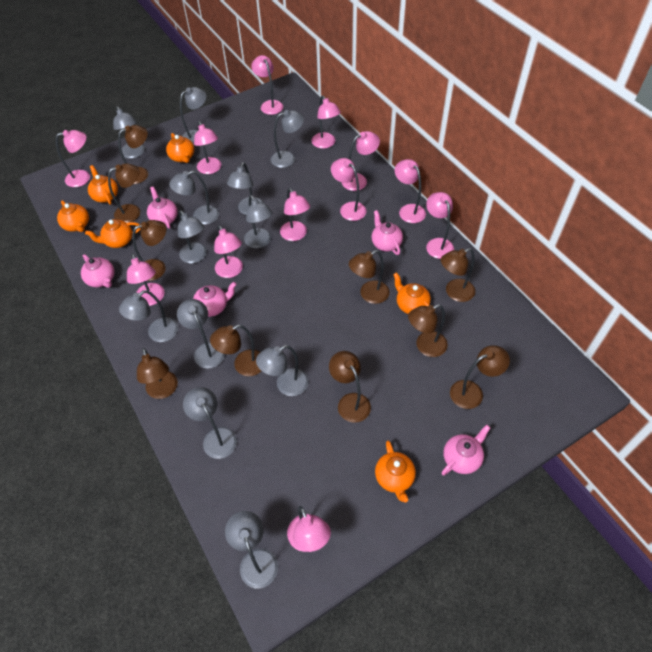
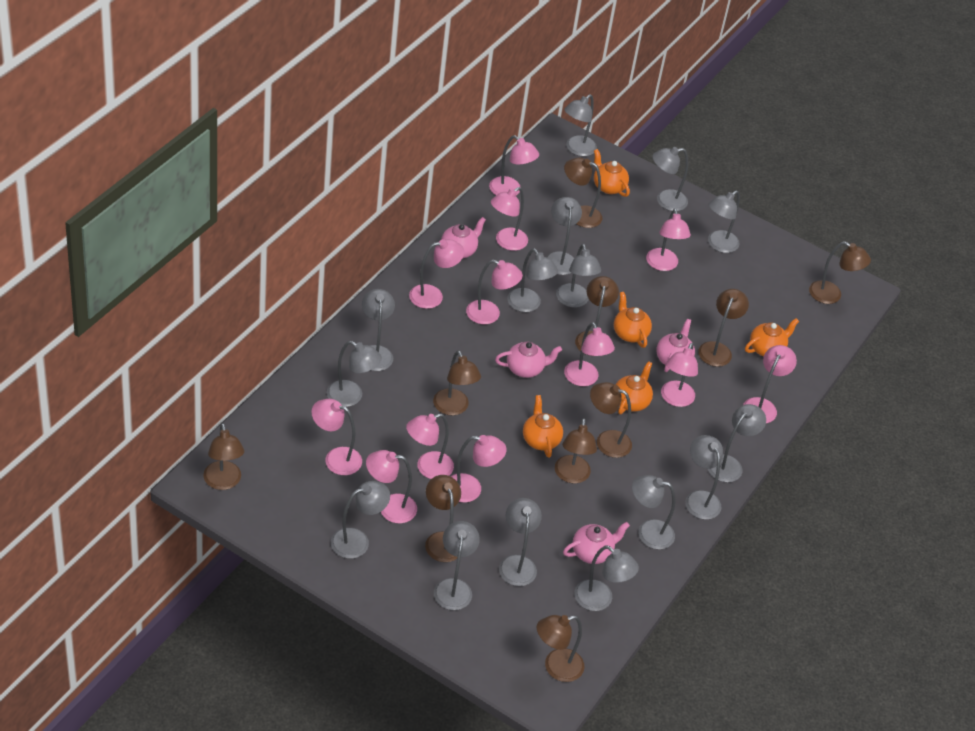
grey lamp: 12 -> 15
orange teapot: 6 -> 5
pink teapot: 5 -> 4

